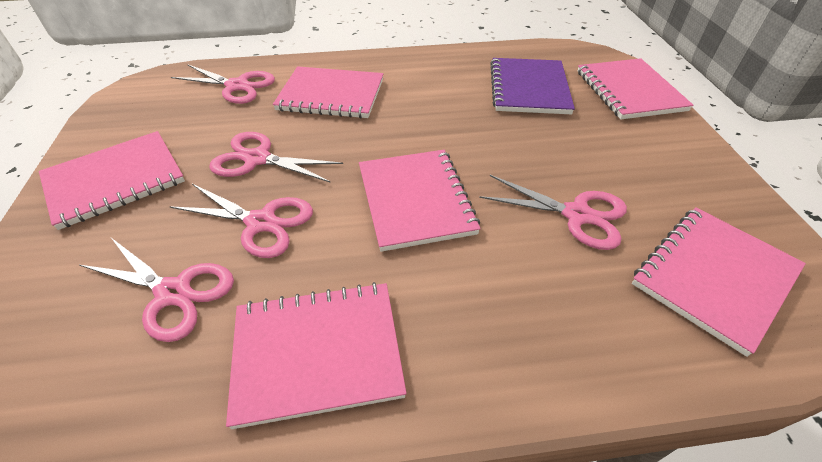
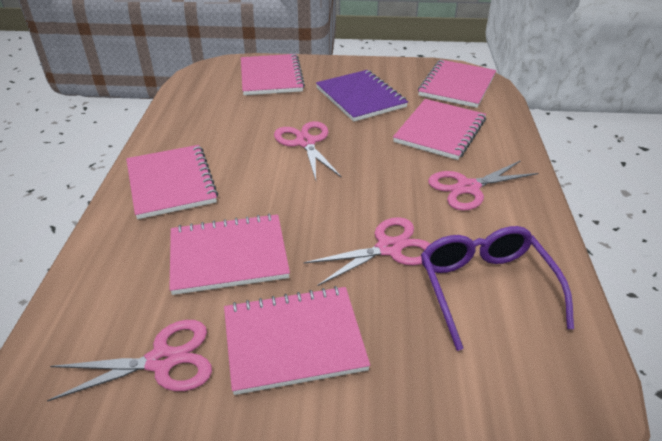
pink scissors: 5 -> 4
purple glasses: 0 -> 1

